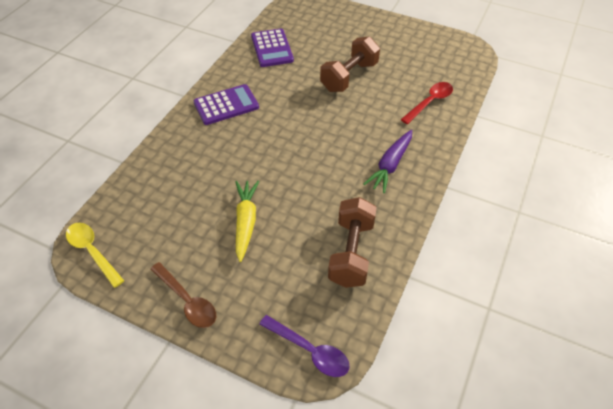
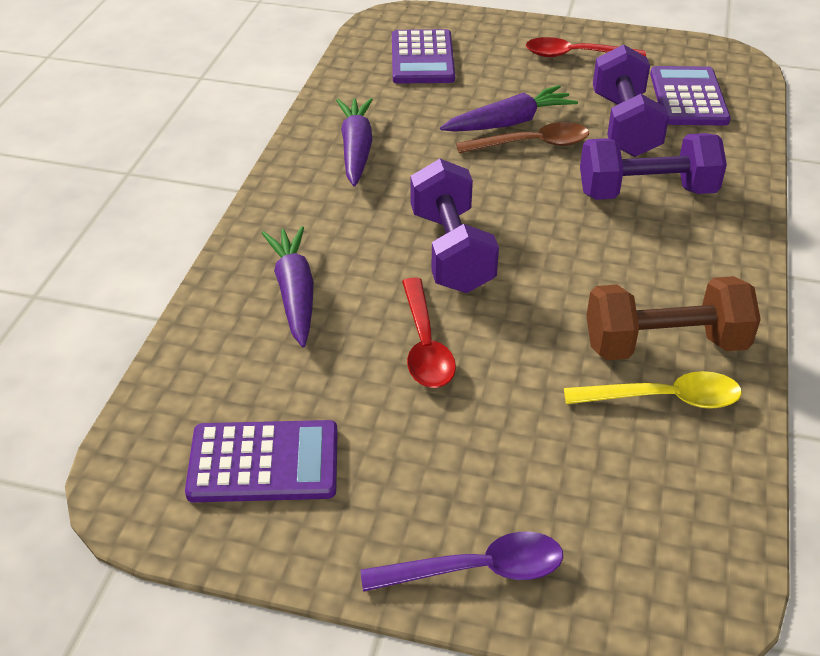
brown dumbbell: 2 -> 1
purple calculator: 2 -> 3
purple carrot: 1 -> 3
purple dumbbell: 0 -> 3
red spoon: 1 -> 2
yellow carrot: 1 -> 0

